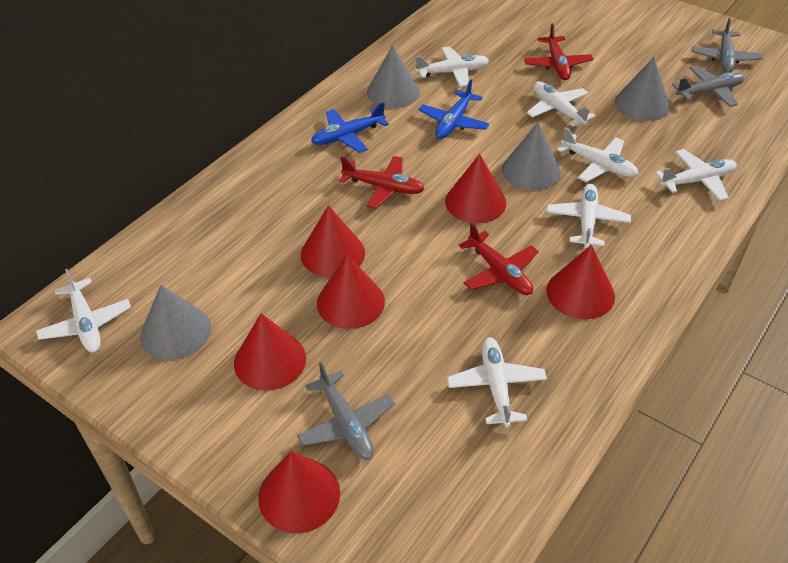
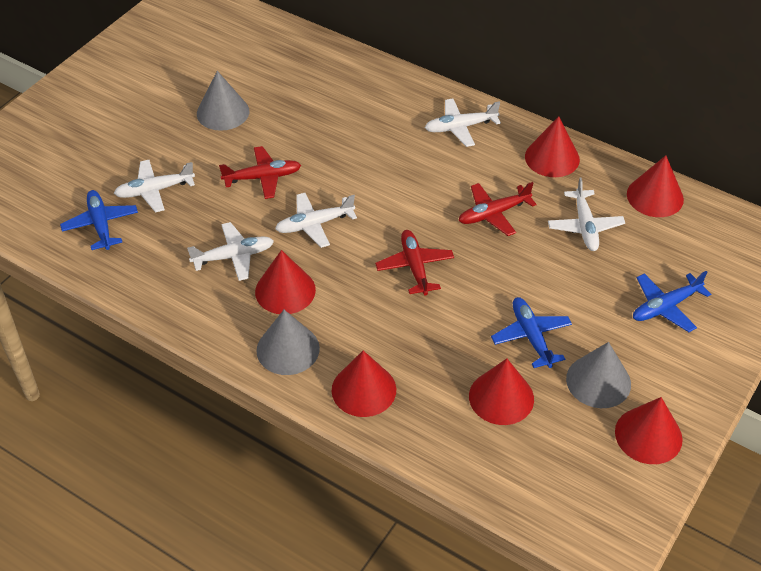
blue plane: 2 -> 3
grey cone: 4 -> 3
grey plane: 3 -> 0
white plane: 7 -> 5

